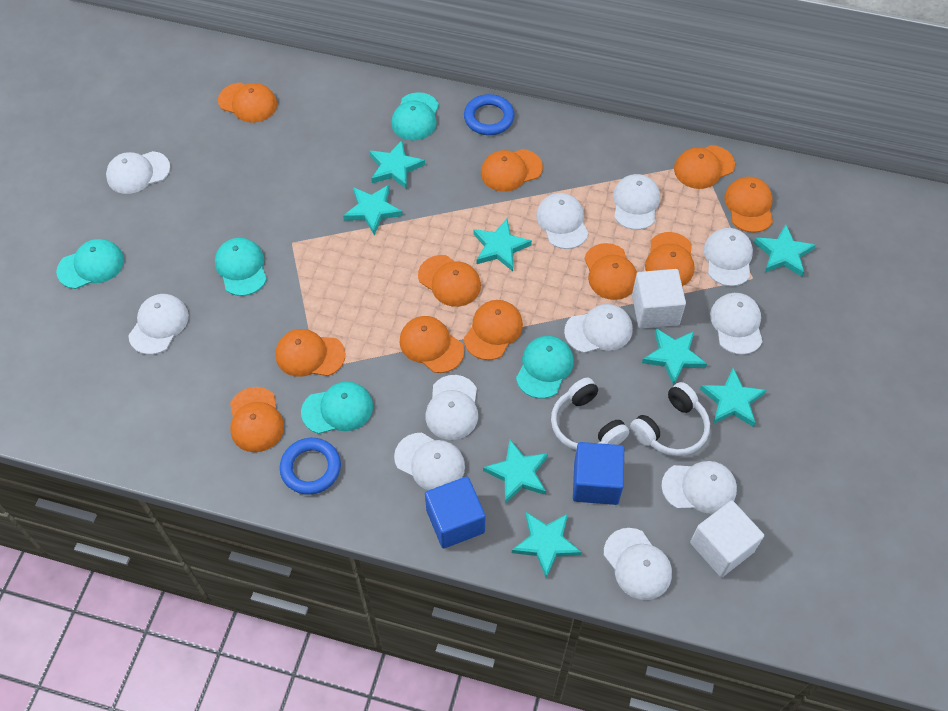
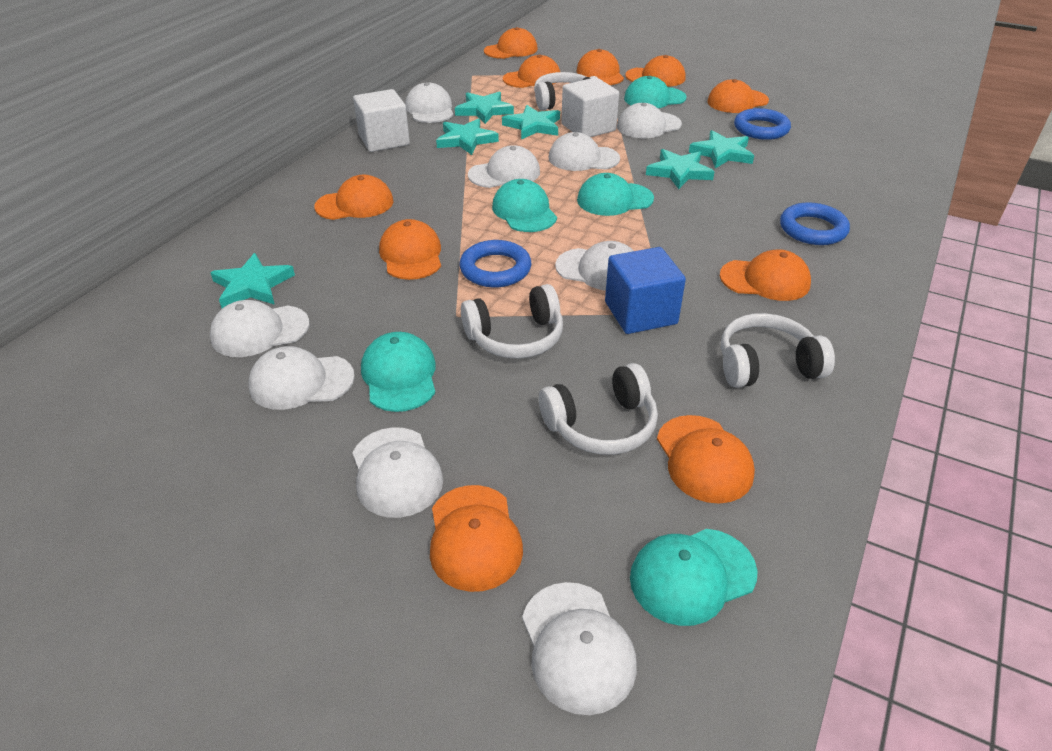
blue cube: 2 -> 1
blue ring: 2 -> 3
orange cap: 11 -> 10
turquoise star: 8 -> 6
white cap: 11 -> 9
white headphones: 2 -> 4

